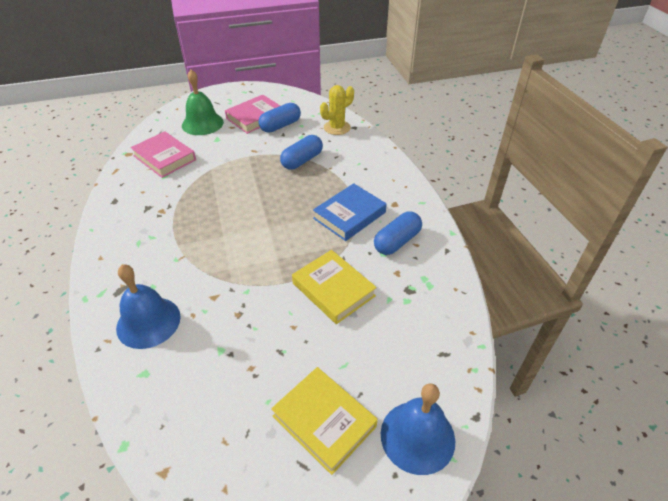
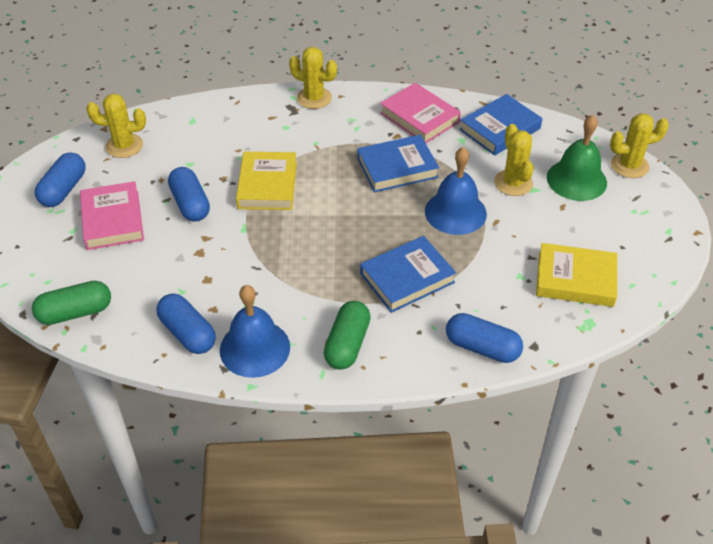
blue book: 1 -> 3
blue capsule: 3 -> 4
green capsule: 0 -> 2
yellow cactus: 1 -> 4

